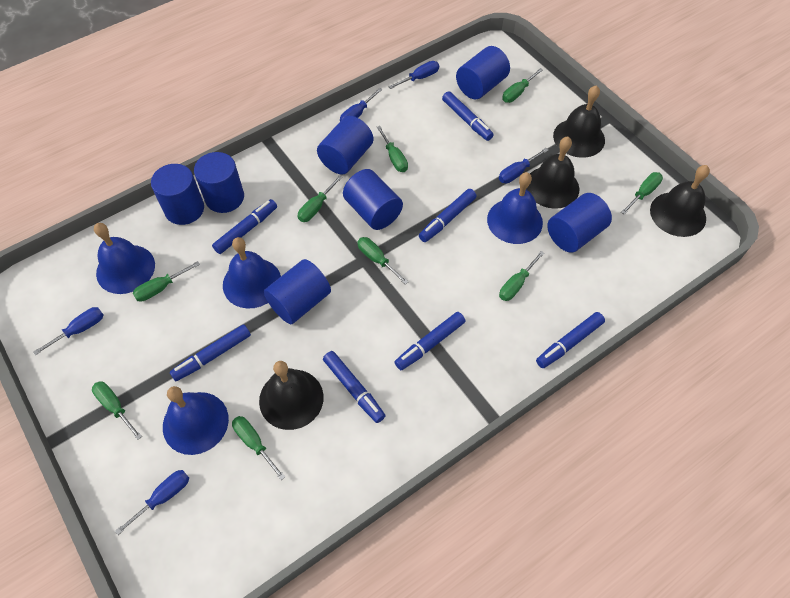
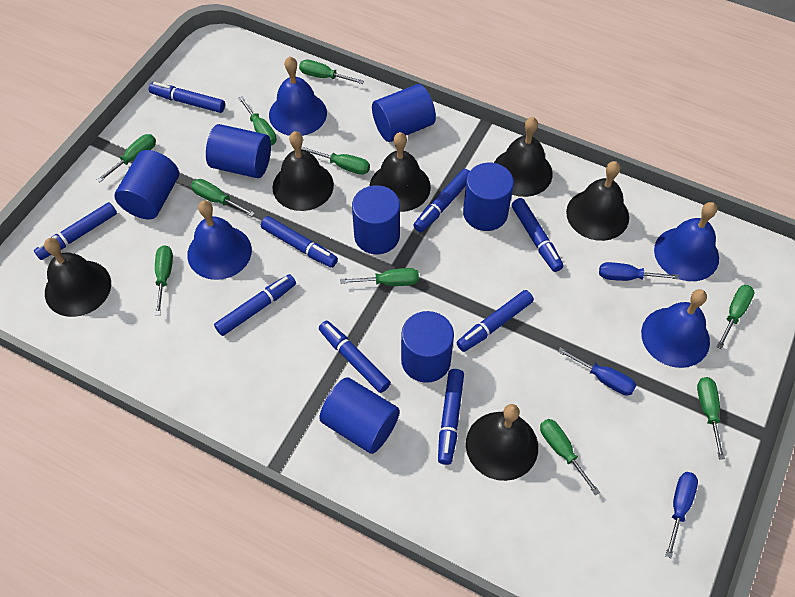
black bell: 4 -> 6
blue marker: 7 -> 9
blue screwdriver: 5 -> 3
green screwdriver: 9 -> 10

